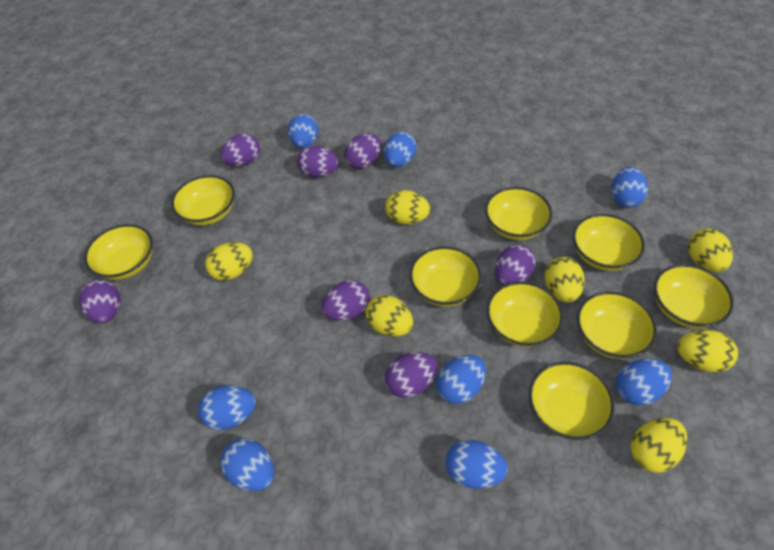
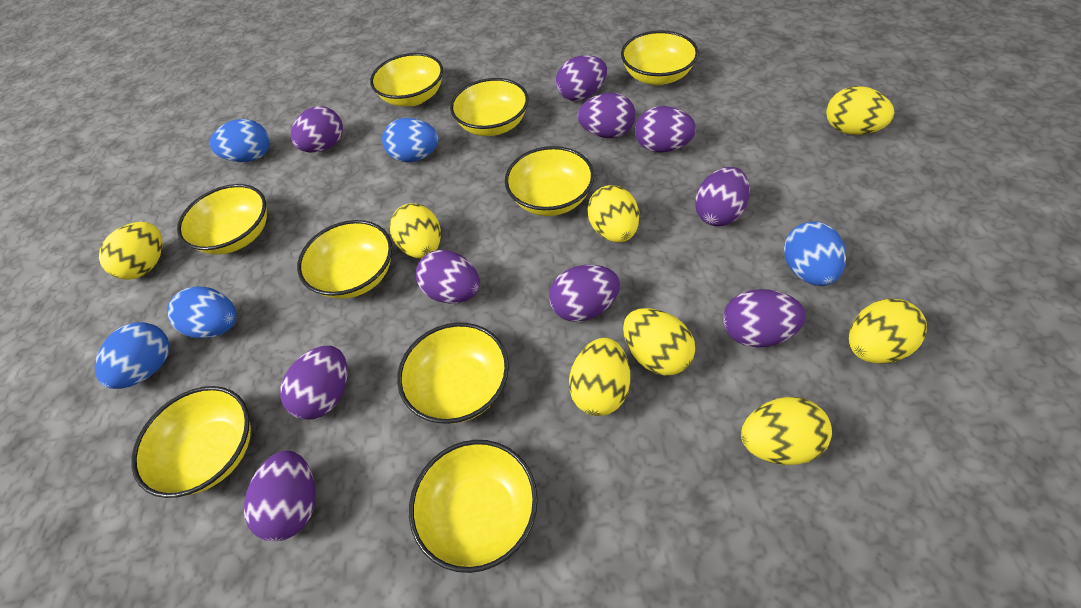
blue egg: 8 -> 5
purple egg: 7 -> 10
yellow egg: 7 -> 8

